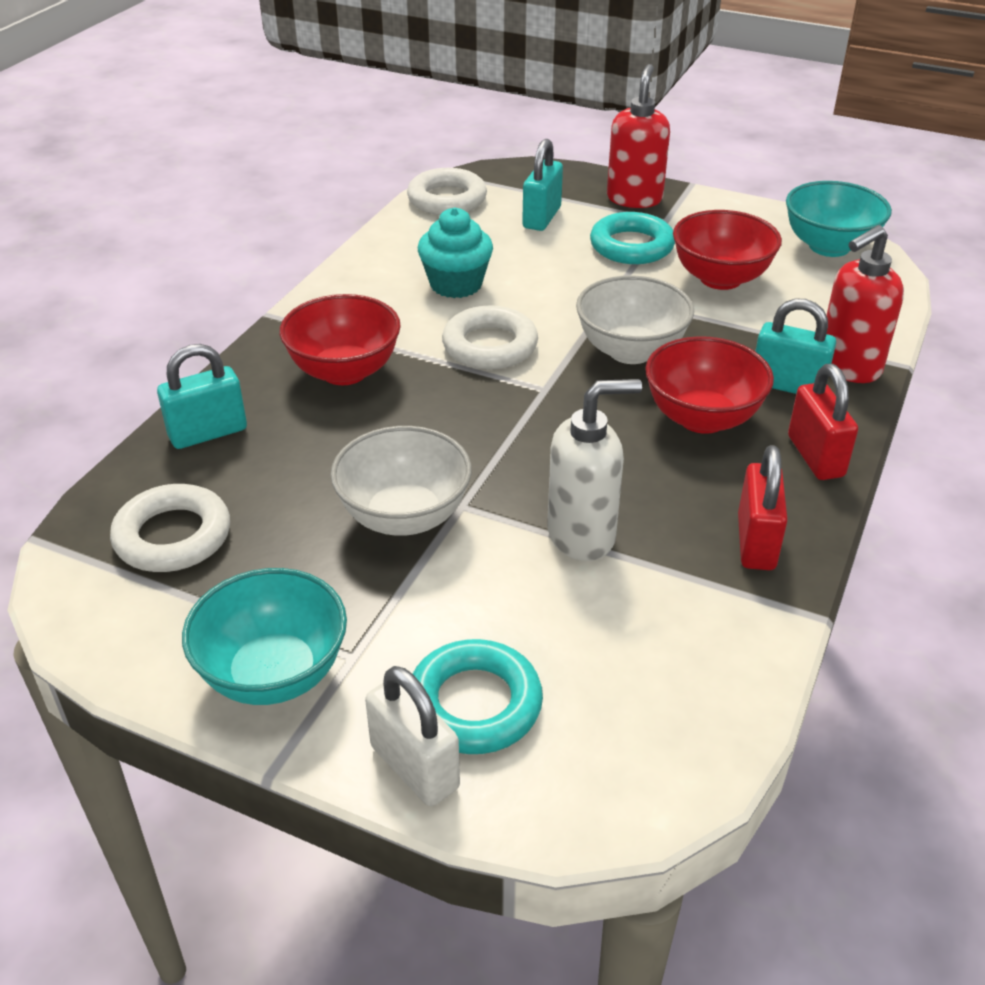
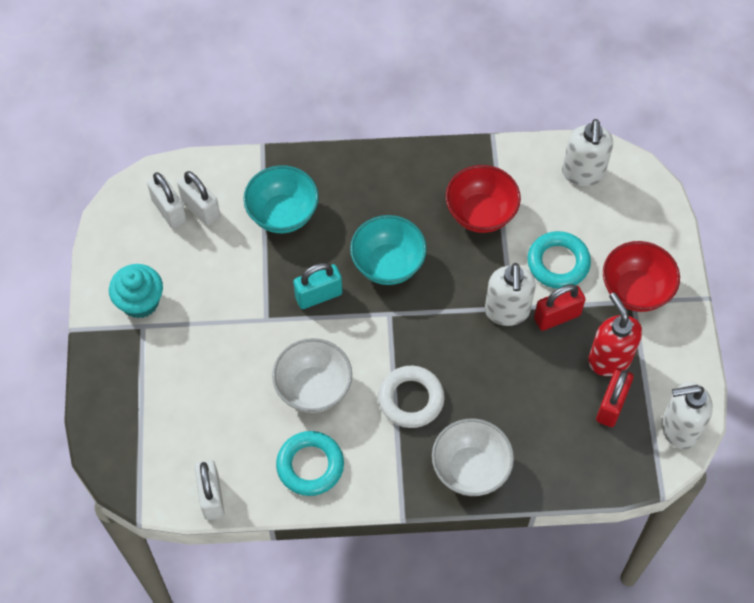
red bowl: 3 -> 2
red soap dispenser: 2 -> 1
turquoise padlock: 3 -> 1
white padlock: 1 -> 3
white ring: 3 -> 1
white soap dispenser: 1 -> 3

